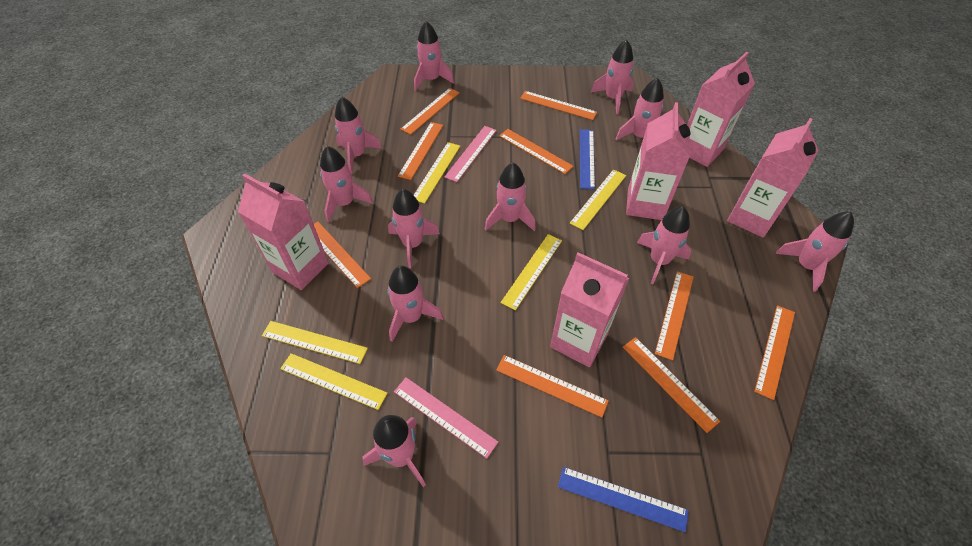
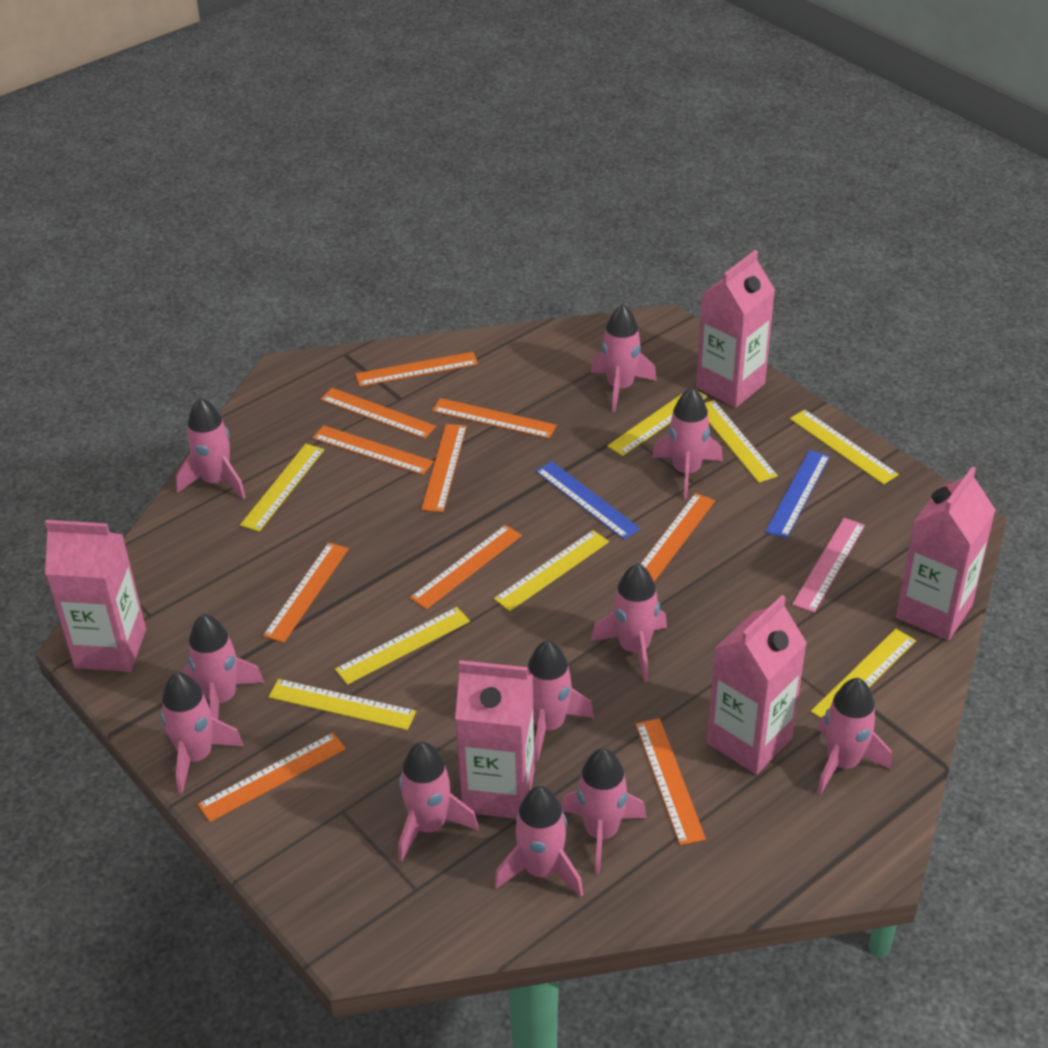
orange ruler: 9 -> 10
pink ruler: 2 -> 1
yellow ruler: 5 -> 8

